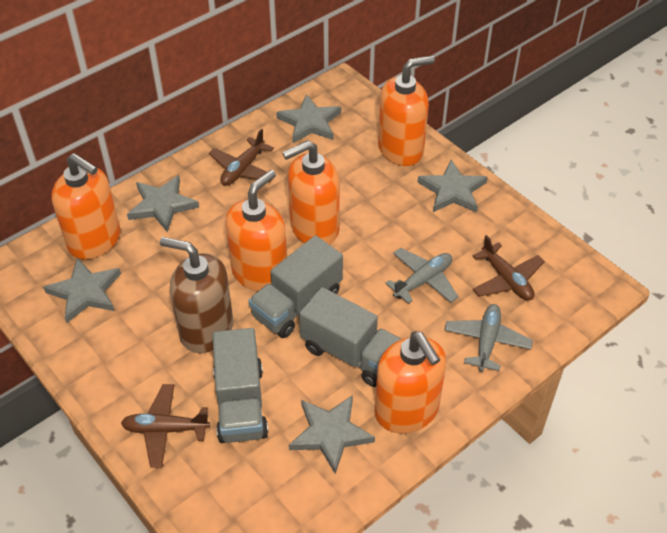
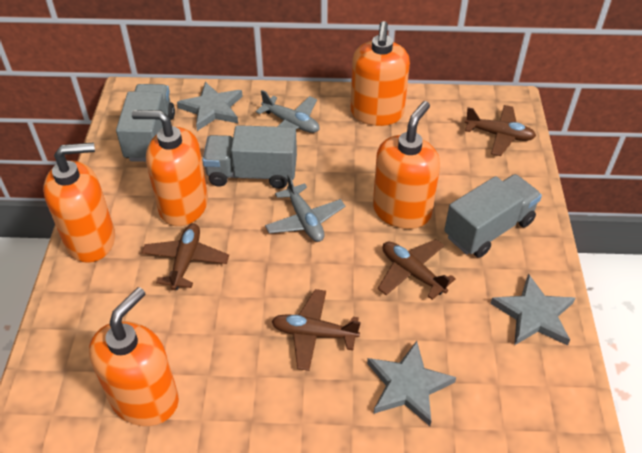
brown plane: 3 -> 4
brown soap dispenser: 1 -> 0
grey star: 5 -> 3

